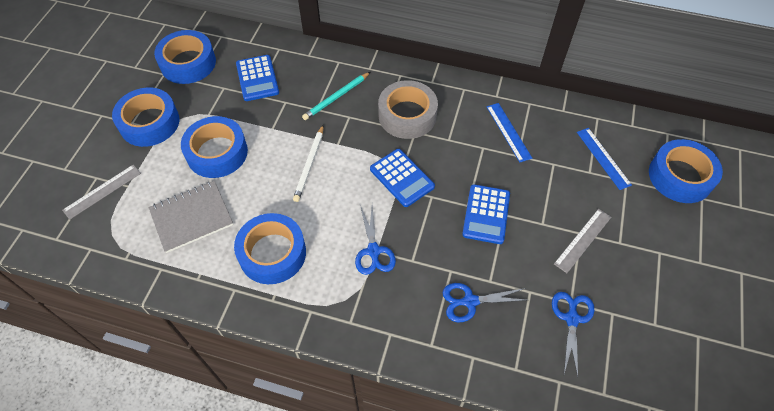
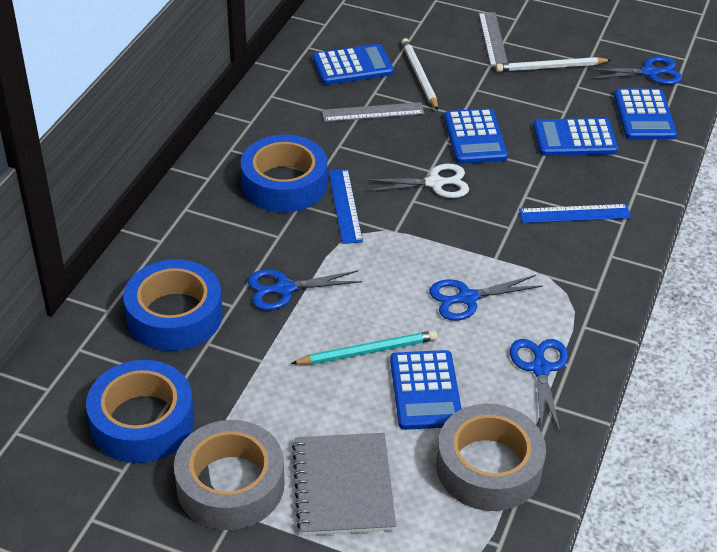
blue calculator: 3 -> 5
blue scissors: 3 -> 4
blue tape: 5 -> 3
grey tape: 1 -> 2
white pencil: 1 -> 2
white scissors: 0 -> 1

